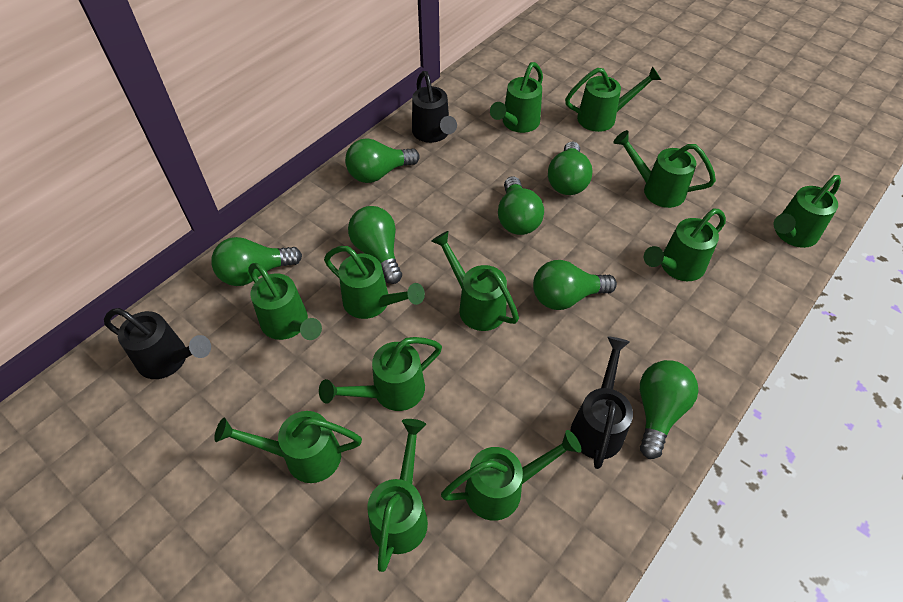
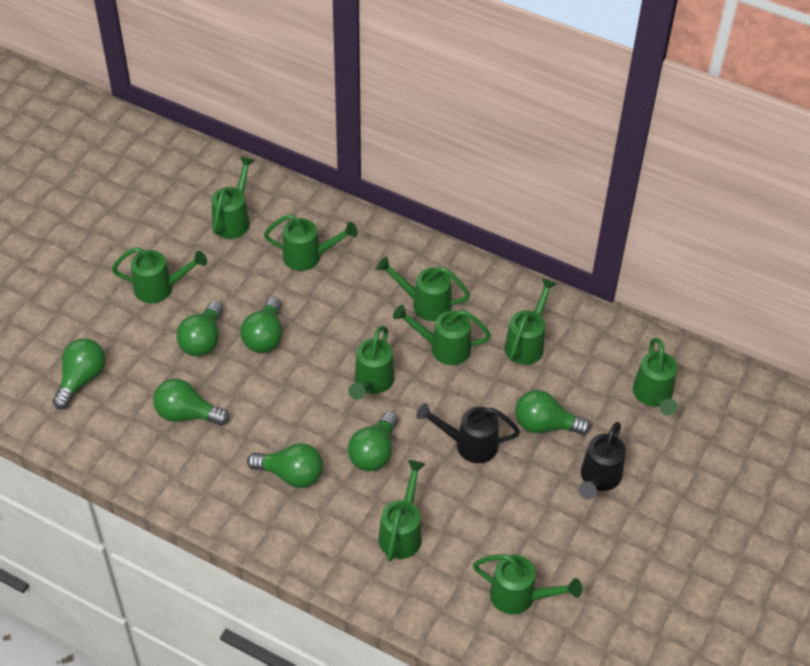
black watering can: 3 -> 2
green watering can: 12 -> 10

